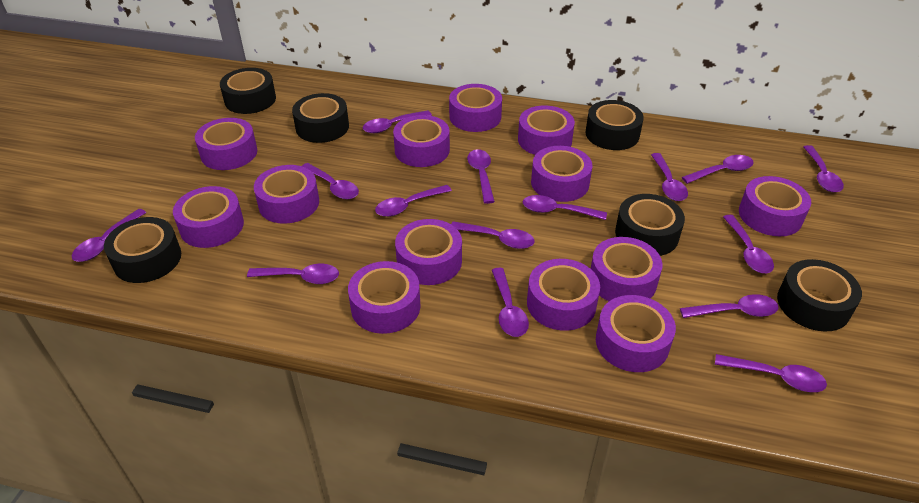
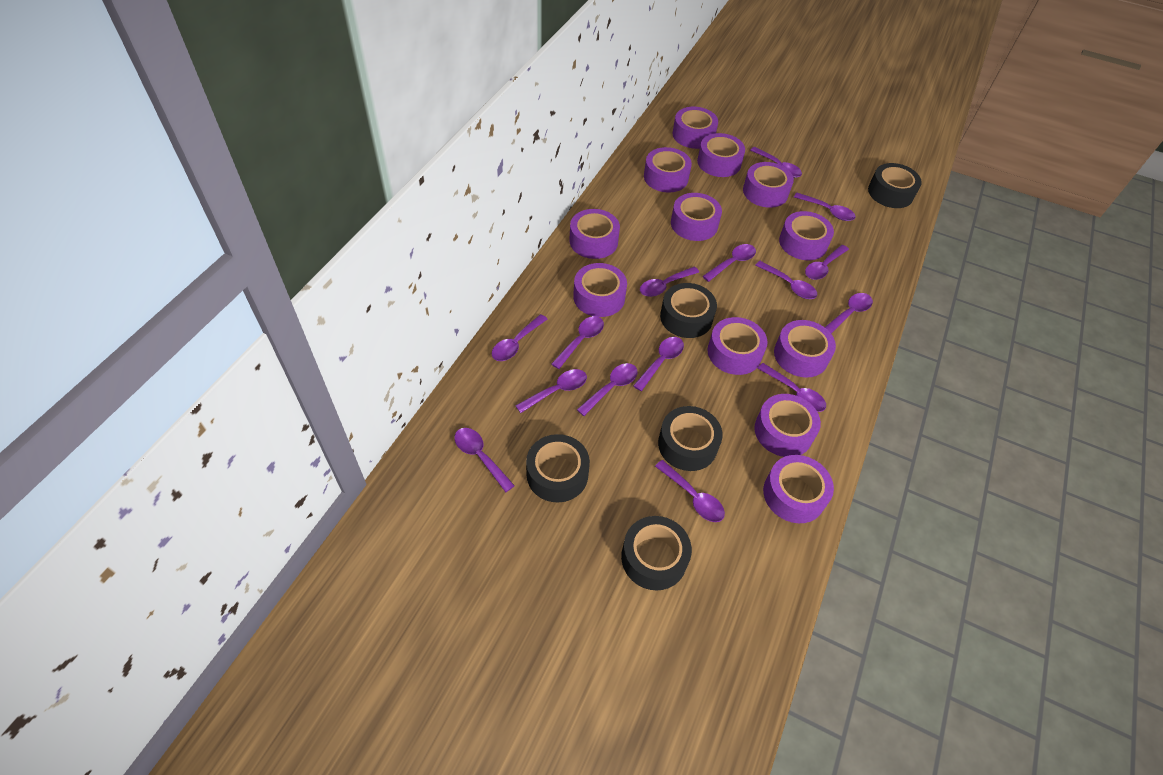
black tape: 6 -> 5
purple tape: 13 -> 12

